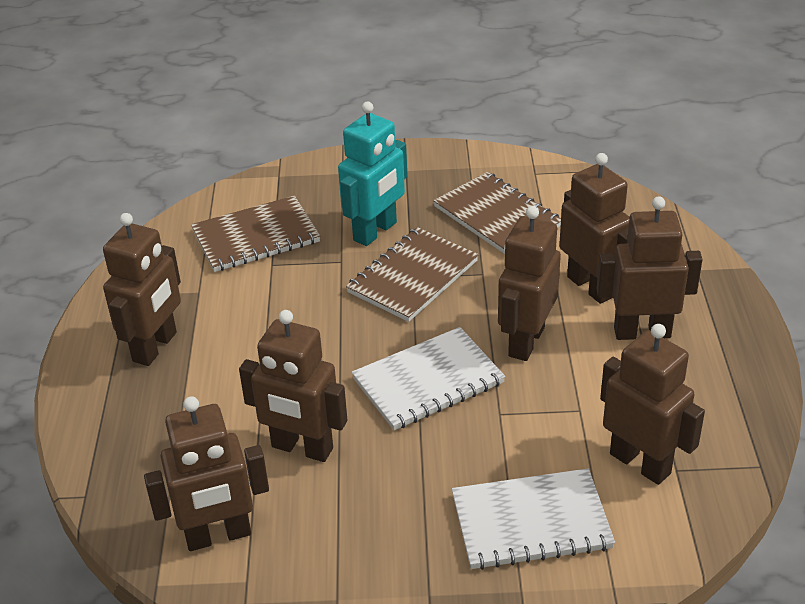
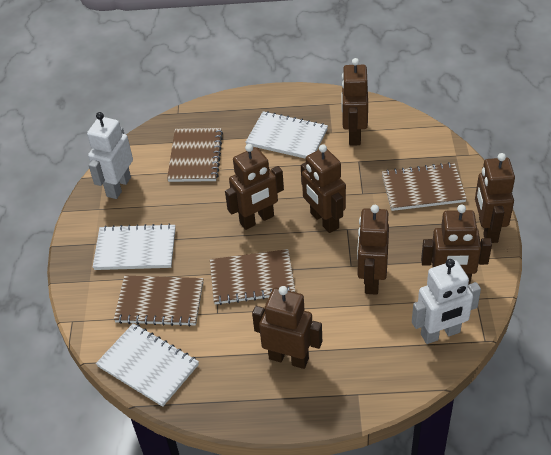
brown notebook: 3 -> 4
turquoise robot: 1 -> 0
white notebook: 2 -> 3
white robot: 0 -> 2

